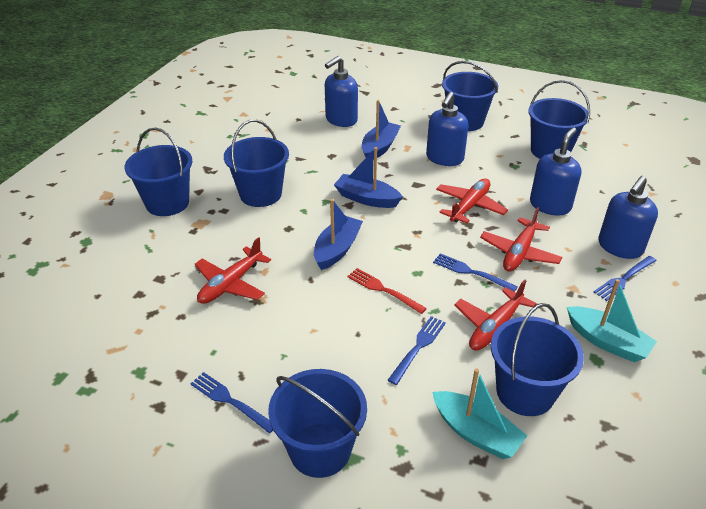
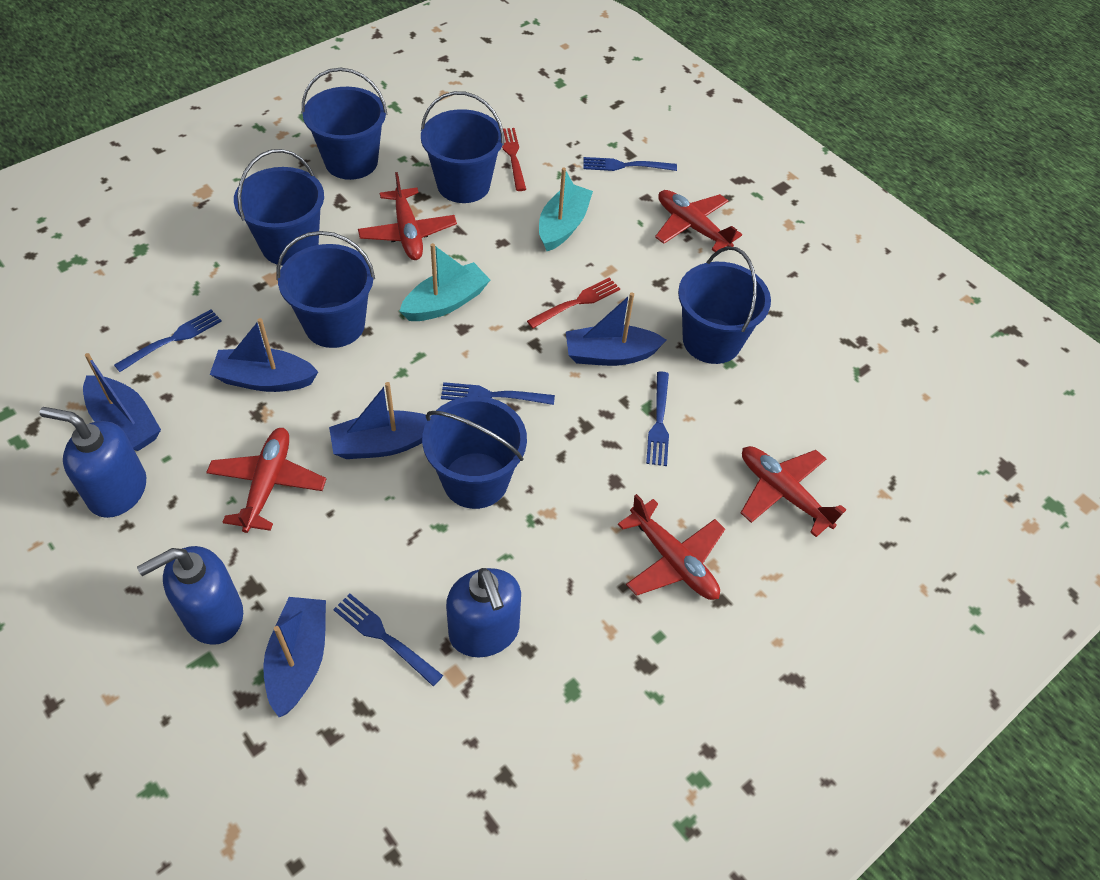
blue boat: 3 -> 5
blue fork: 4 -> 5
blue soap dispenser: 4 -> 3
red fork: 1 -> 2
red plane: 4 -> 5

